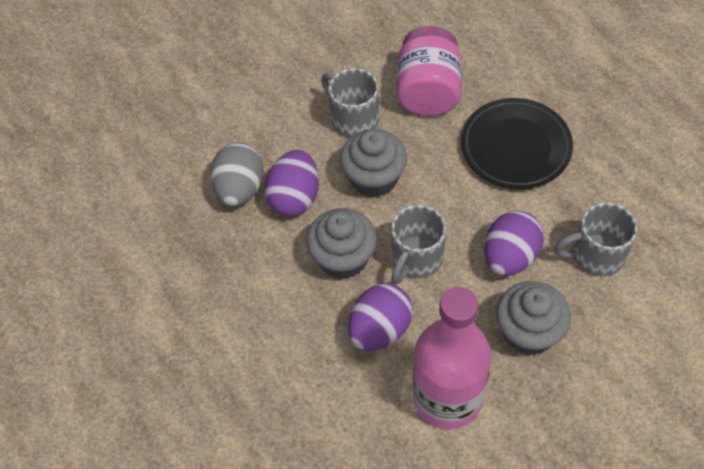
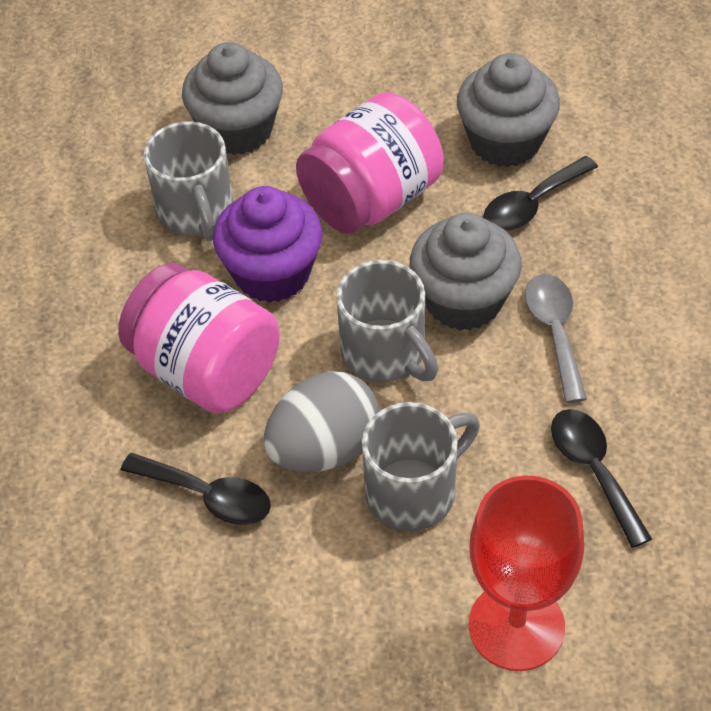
black plate: 1 -> 0
black spoon: 0 -> 3
grey spoon: 0 -> 1
pink bottle: 1 -> 0
pink jar: 1 -> 2
purple cupcake: 0 -> 1
purple egg: 3 -> 0
red goblet: 0 -> 1

